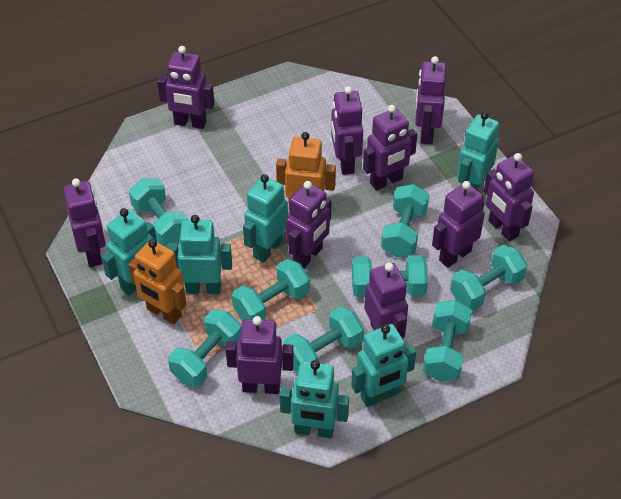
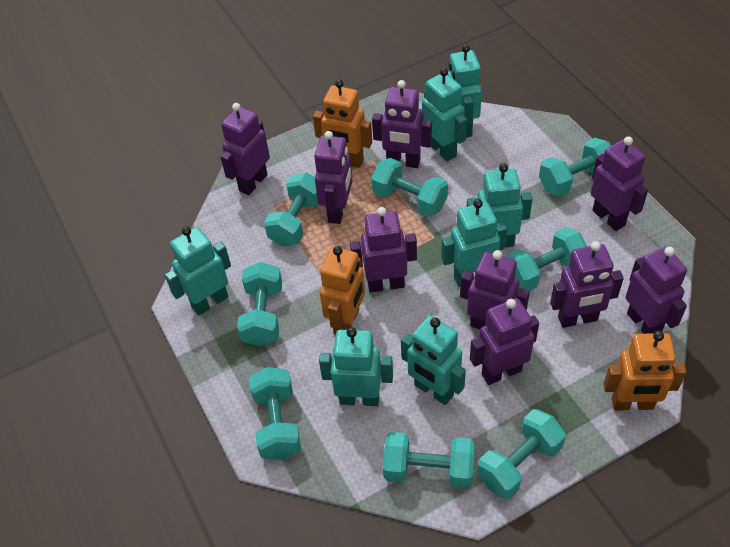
orange robot: 2 -> 3
purple robot: 10 -> 9
turquoise robot: 6 -> 7

